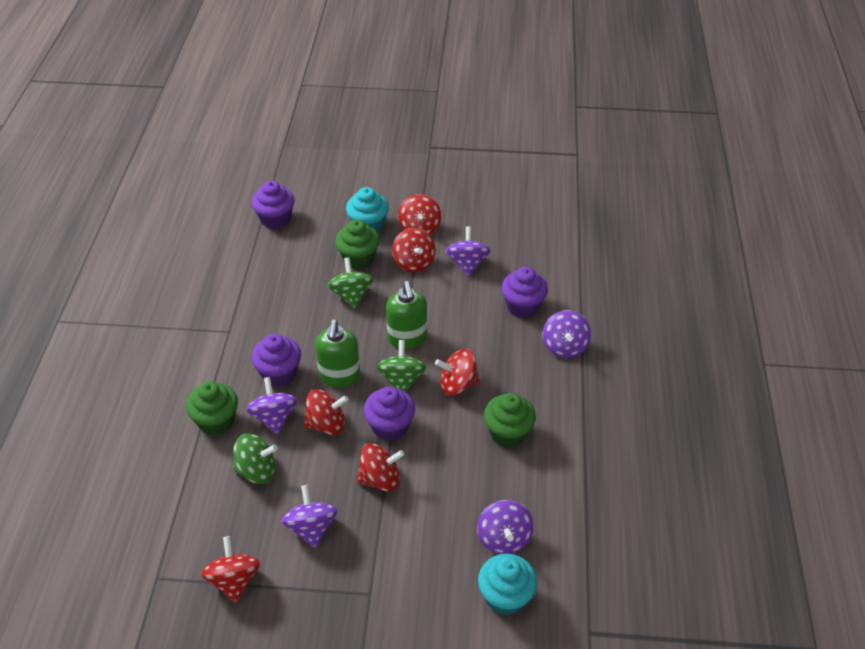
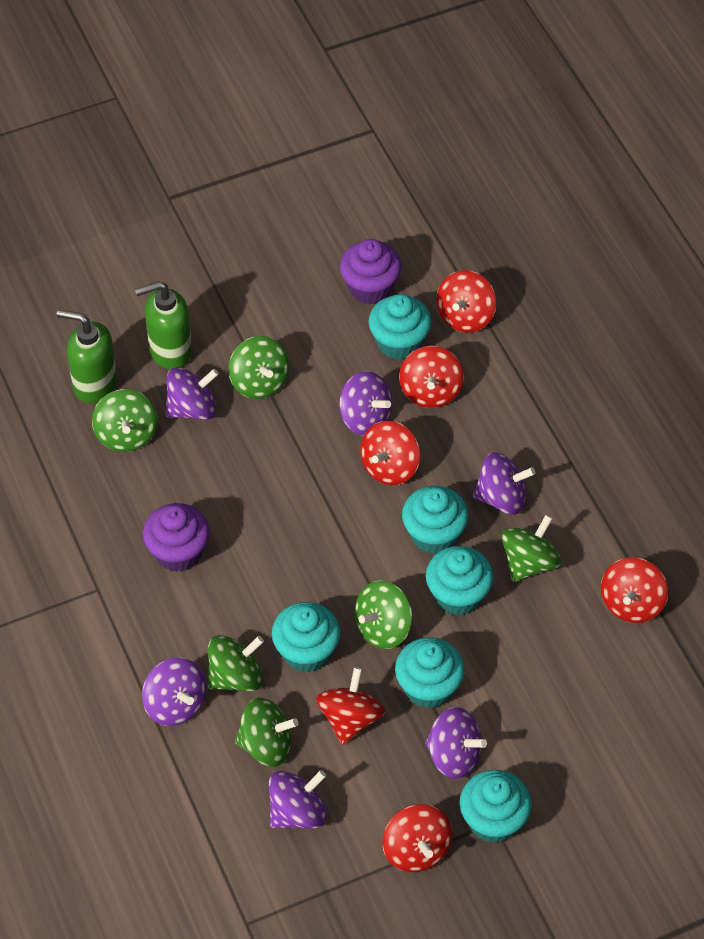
green cupcake: 3 -> 0
green spinning top: 3 -> 6
purple cupcake: 4 -> 2
purple spinning top: 5 -> 6
turquoise cupcake: 2 -> 6

